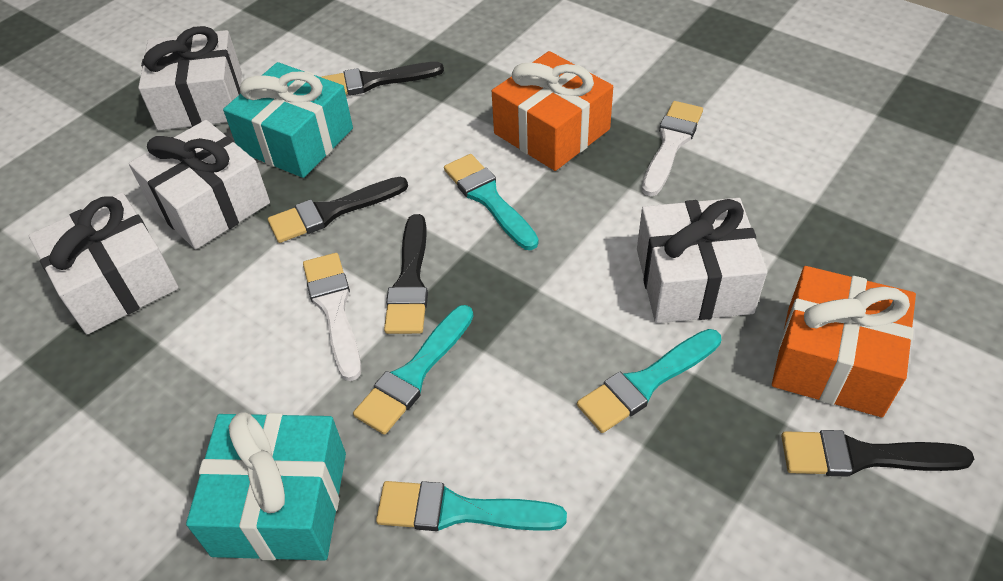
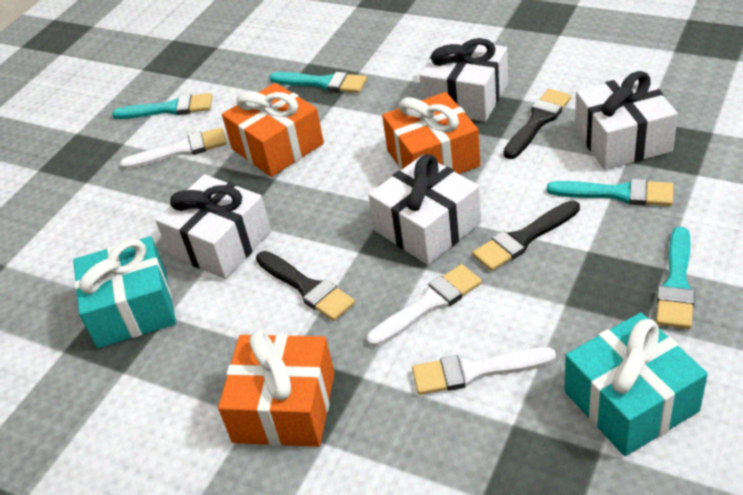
black brush: 4 -> 3
orange gift: 2 -> 3
white brush: 2 -> 3

